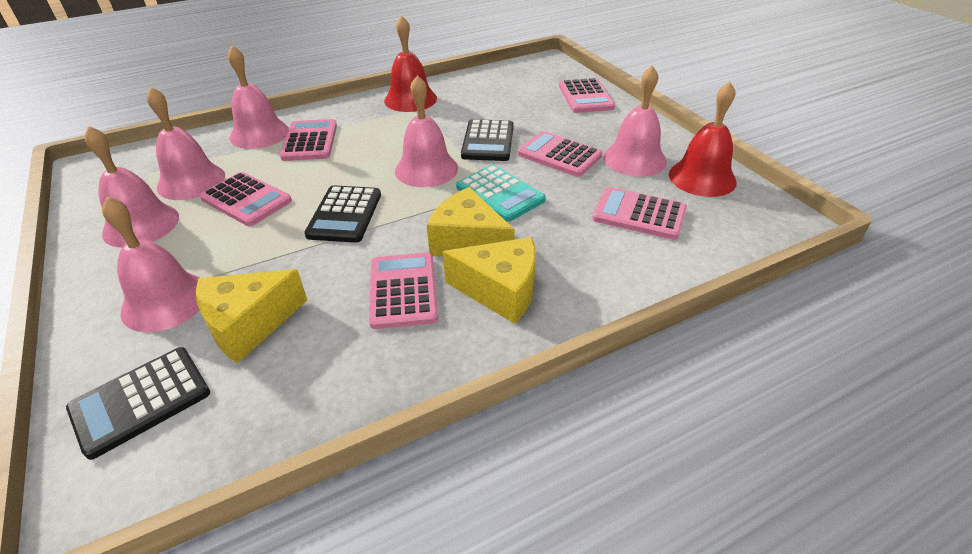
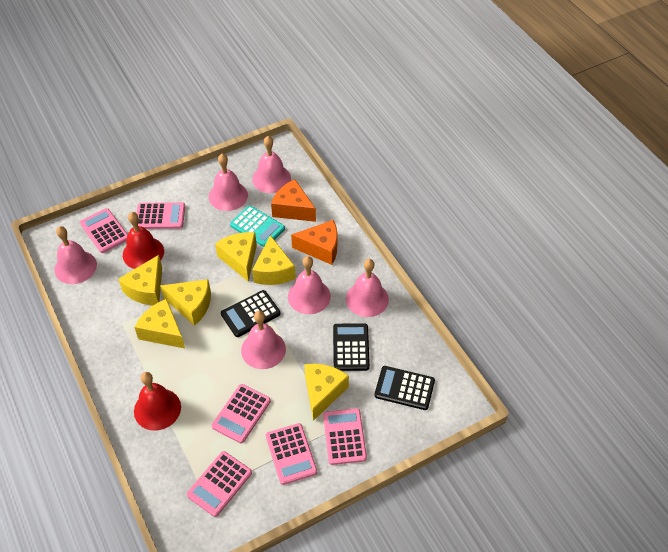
orange cheese: 0 -> 2
yellow cheese: 3 -> 6

